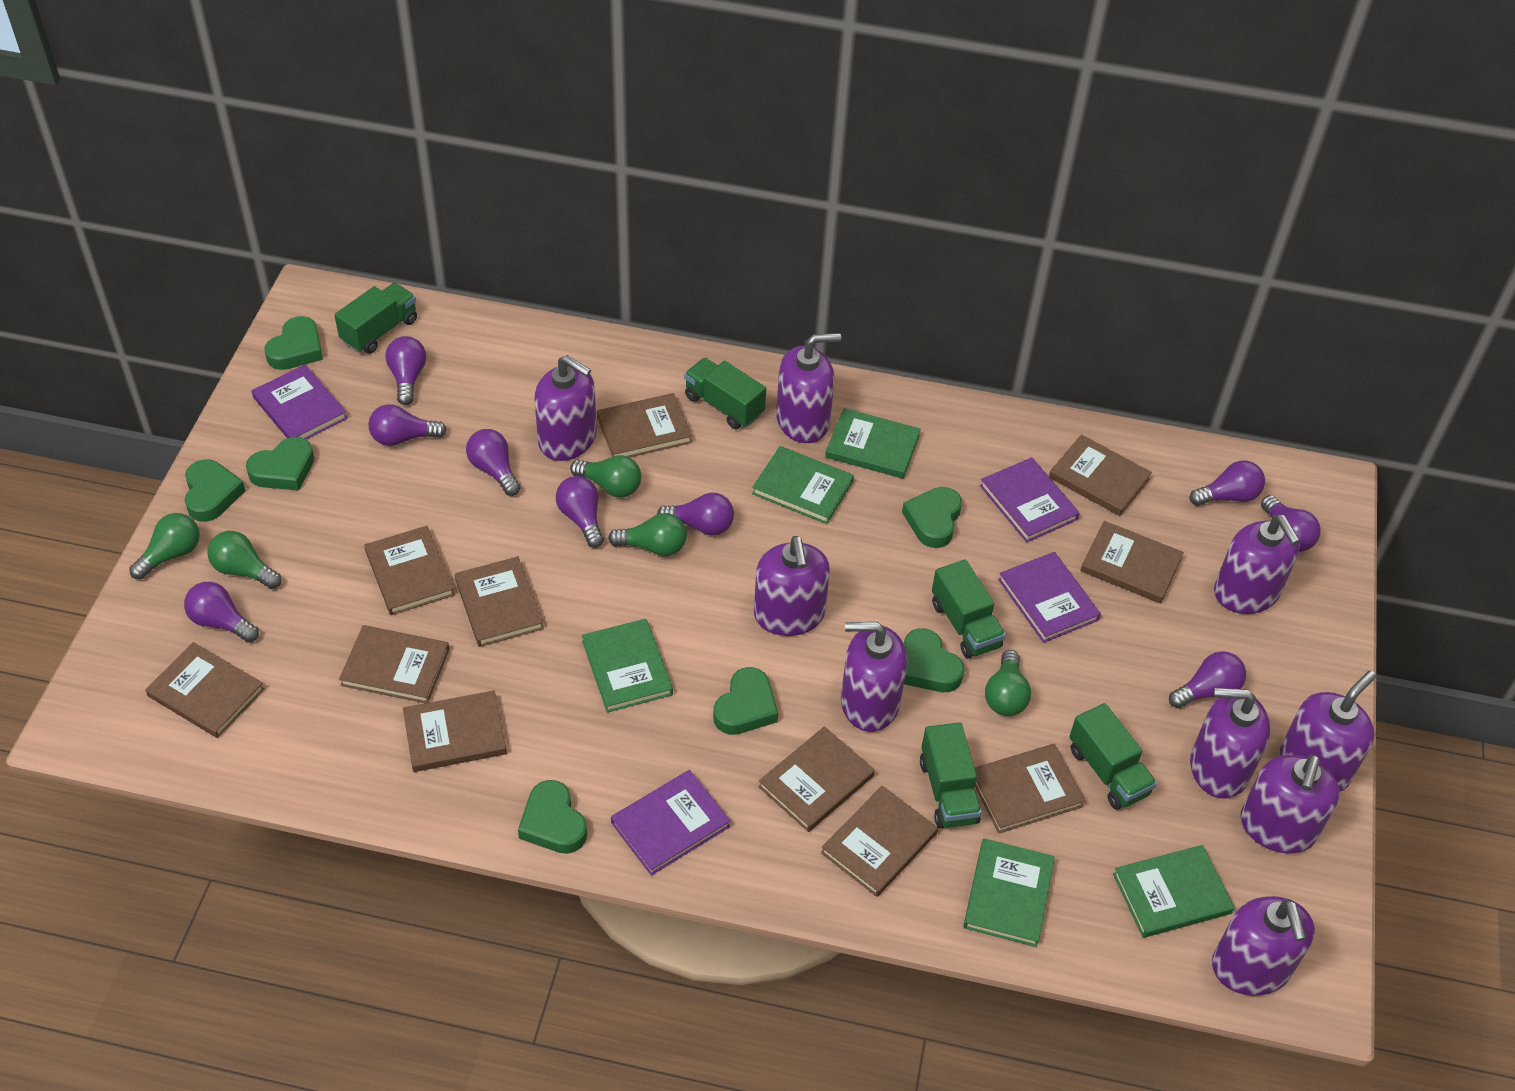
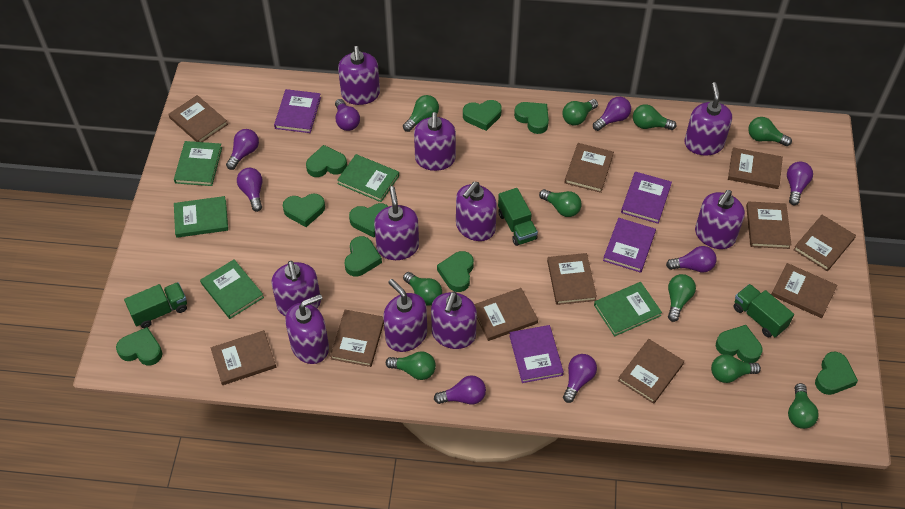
green heart: 7 -> 10
green light bulb: 5 -> 10
green truck: 5 -> 3
purple light bulb: 9 -> 8
purple soap dispenser: 9 -> 10

